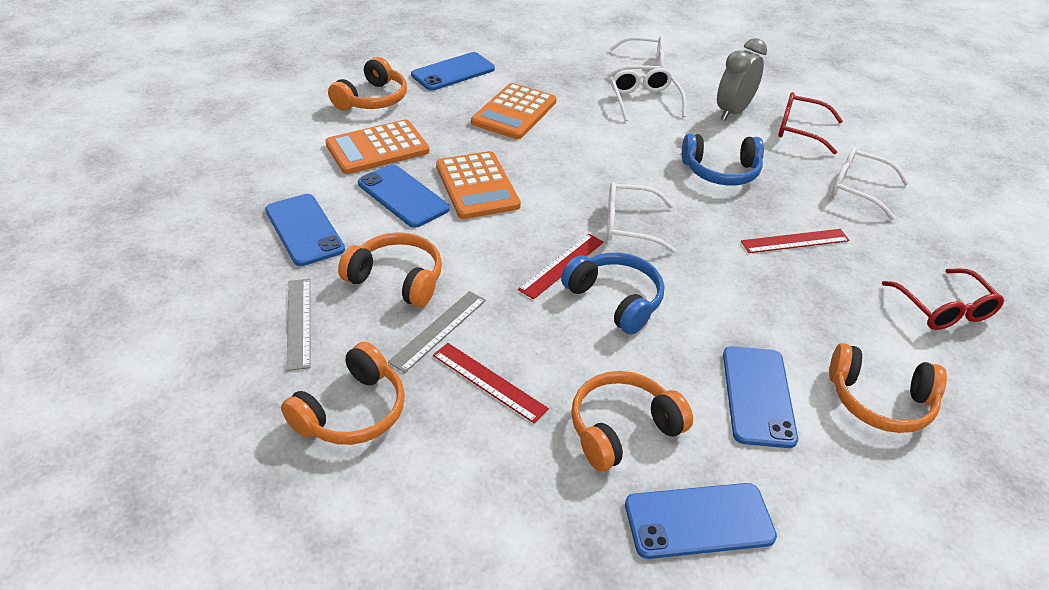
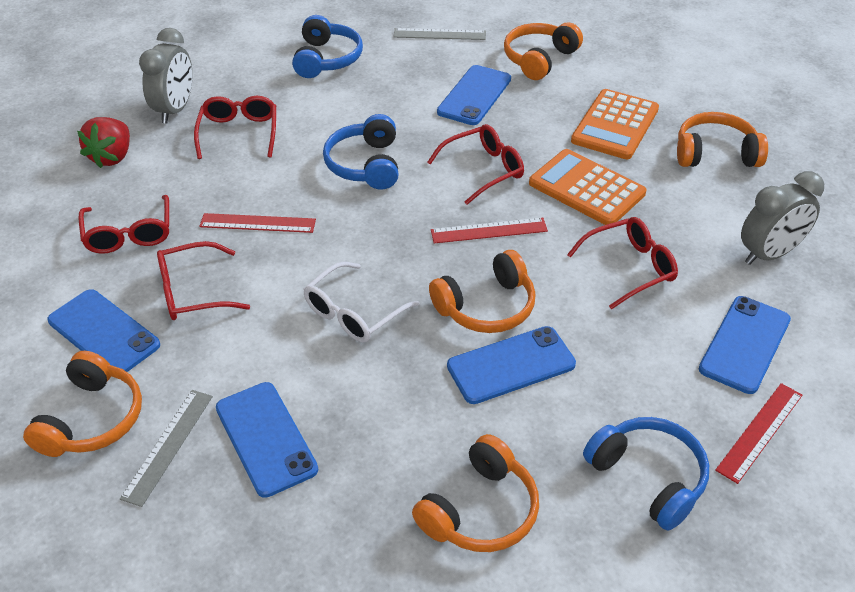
blue headphones: 2 -> 3
grey clock: 1 -> 2
orange calculator: 3 -> 2
red glasses: 2 -> 5
red strawberry: 0 -> 1
white glasses: 4 -> 1

